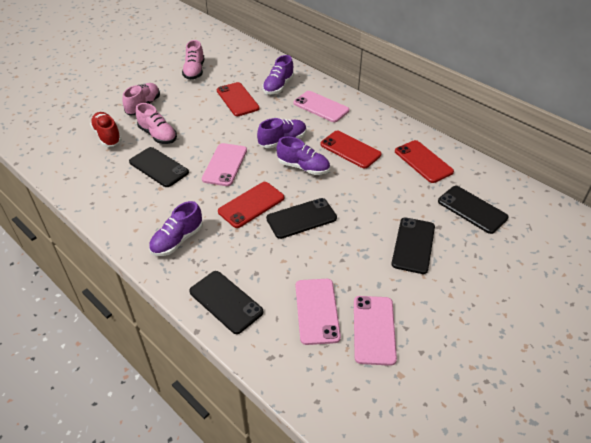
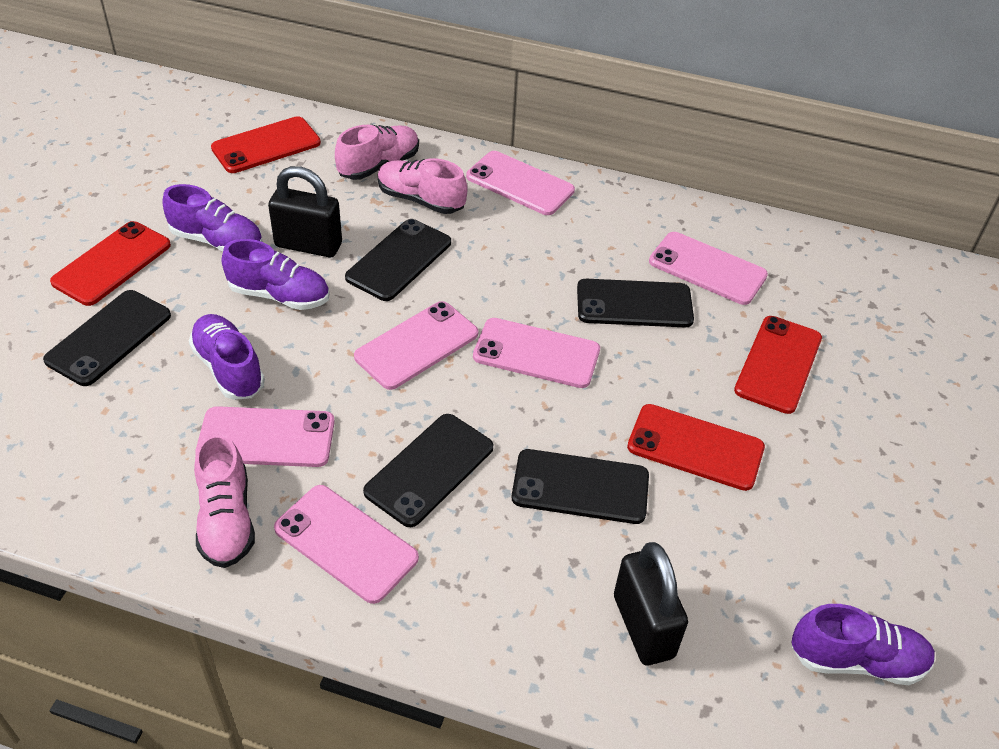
black padlock: 0 -> 2
pink phone: 4 -> 6
red shoe: 1 -> 0

